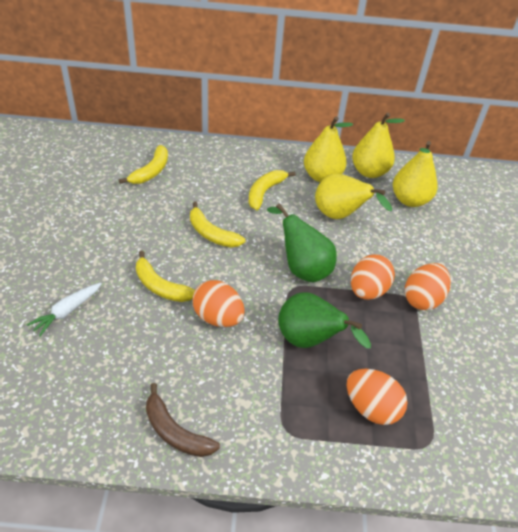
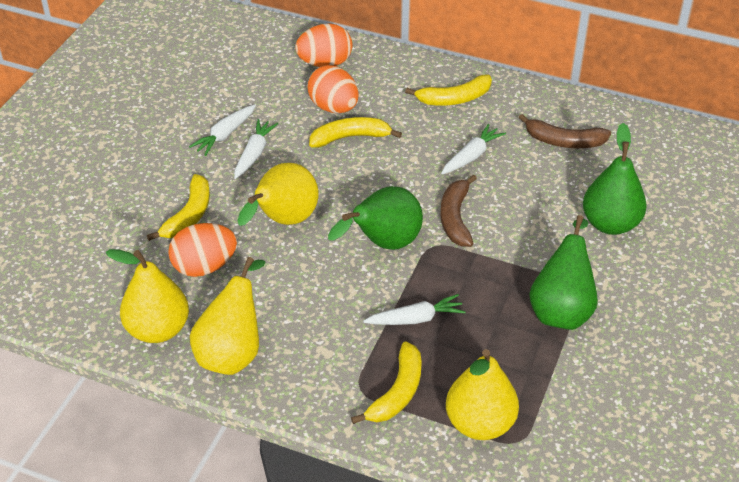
brown banana: 1 -> 2
green pear: 2 -> 3
orange egg: 4 -> 3
white carrot: 1 -> 4

